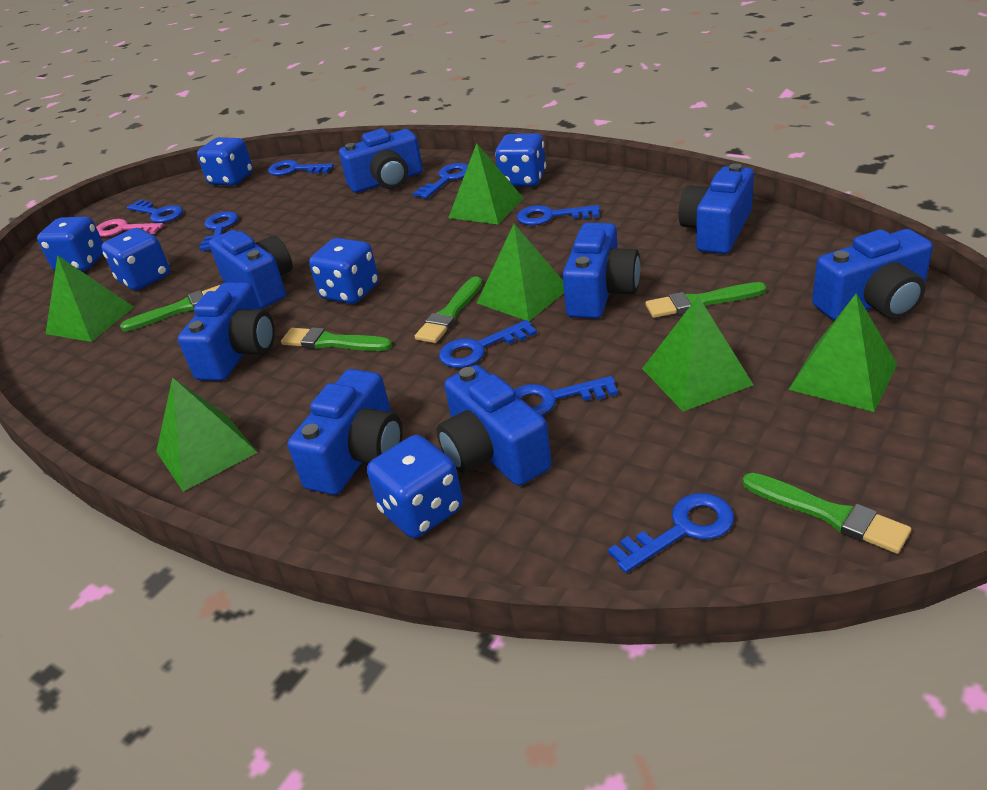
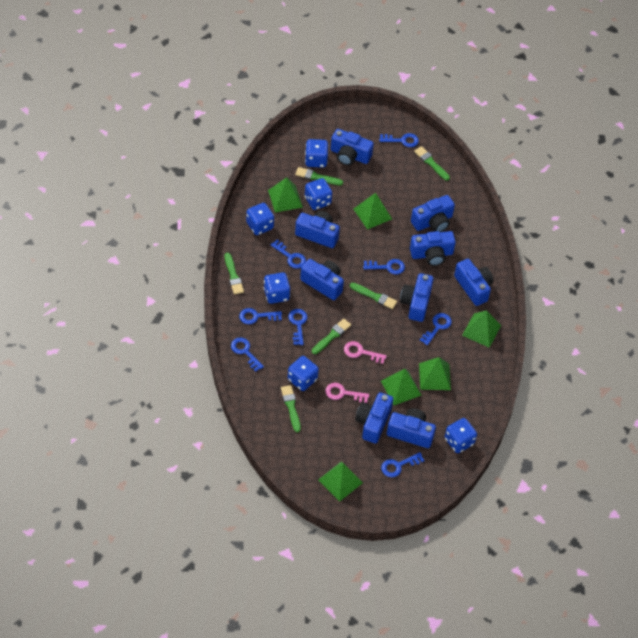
blue camera: 8 -> 9
green brush: 5 -> 6
pink key: 1 -> 2

